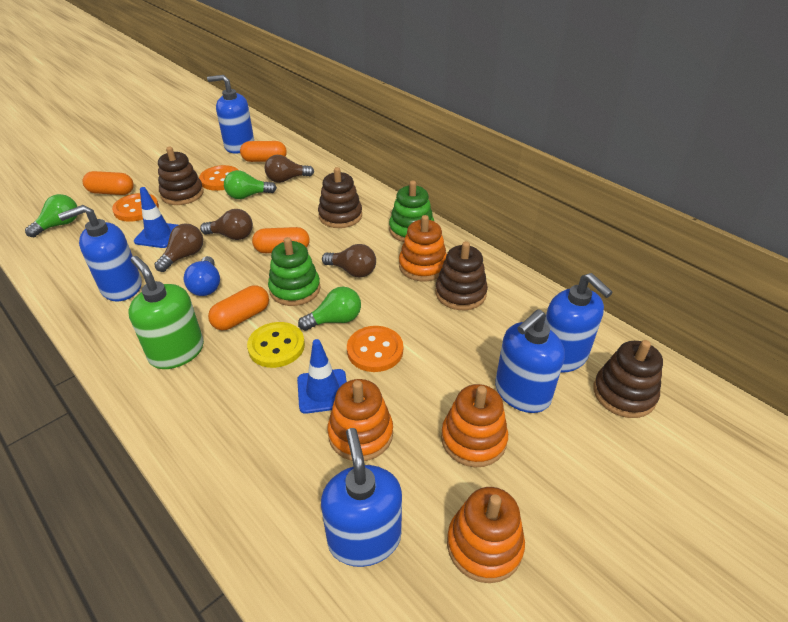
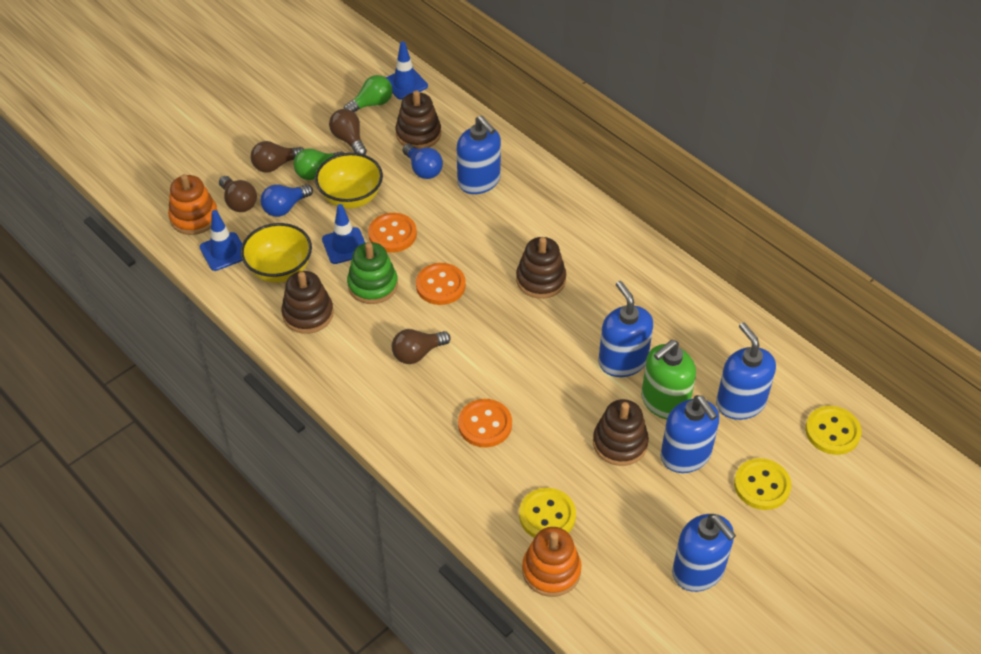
blue light bulb: 1 -> 2
blue traffic cone: 2 -> 3
green light bulb: 3 -> 2
green stacking toy: 2 -> 1
orange capsule: 4 -> 0
orange stacking toy: 4 -> 2
yellow bowl: 0 -> 2
yellow button: 1 -> 3

